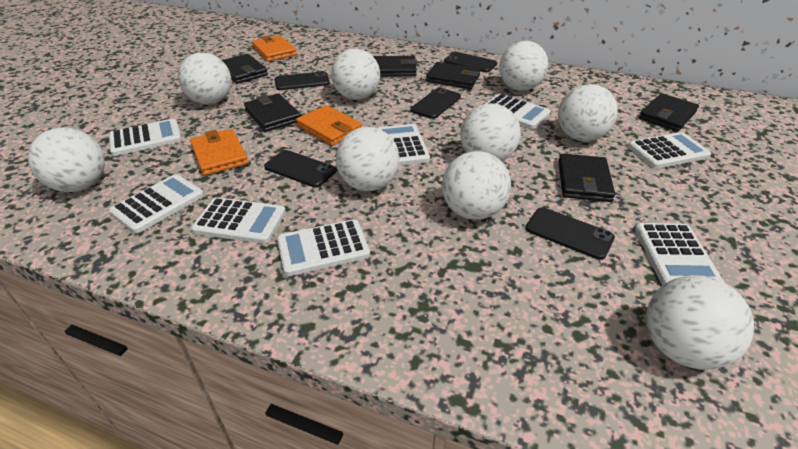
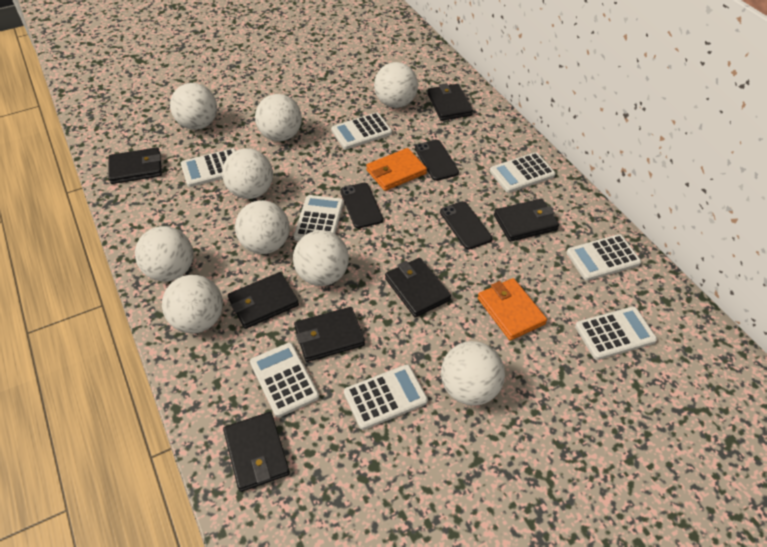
black phone: 5 -> 3
black wallet: 6 -> 7
orange wallet: 3 -> 2

